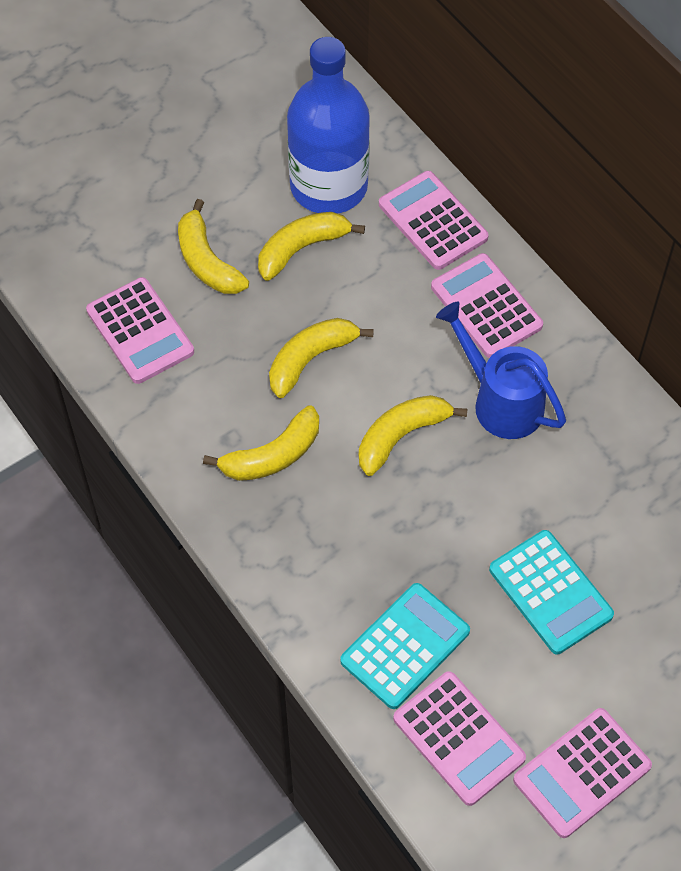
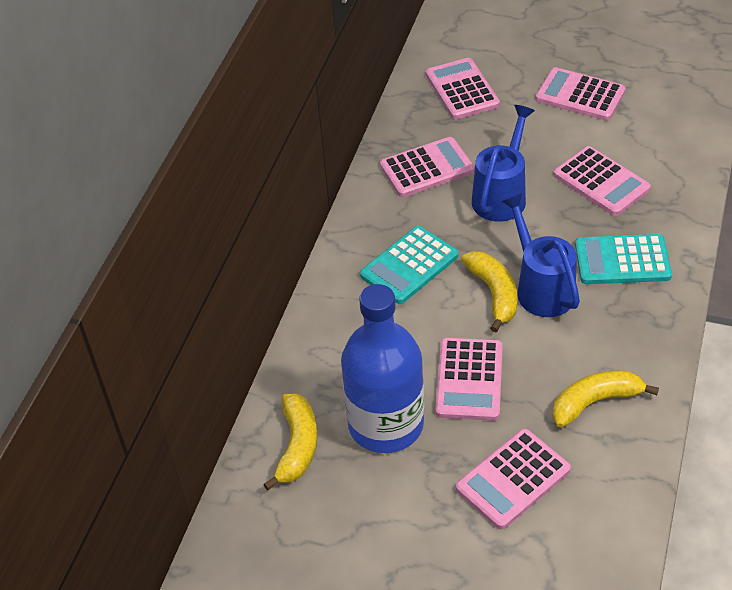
blue watering can: 1 -> 2
pink calculator: 5 -> 6
yellow banana: 5 -> 3

